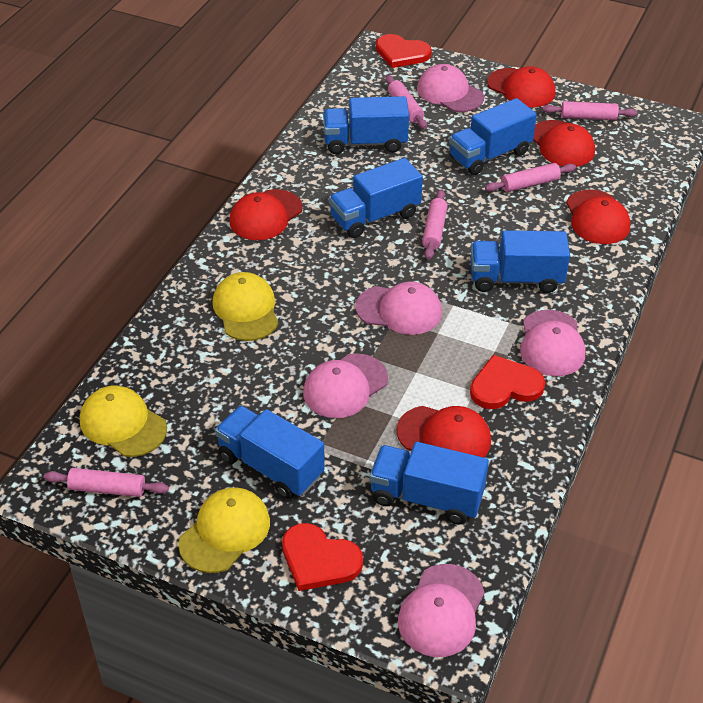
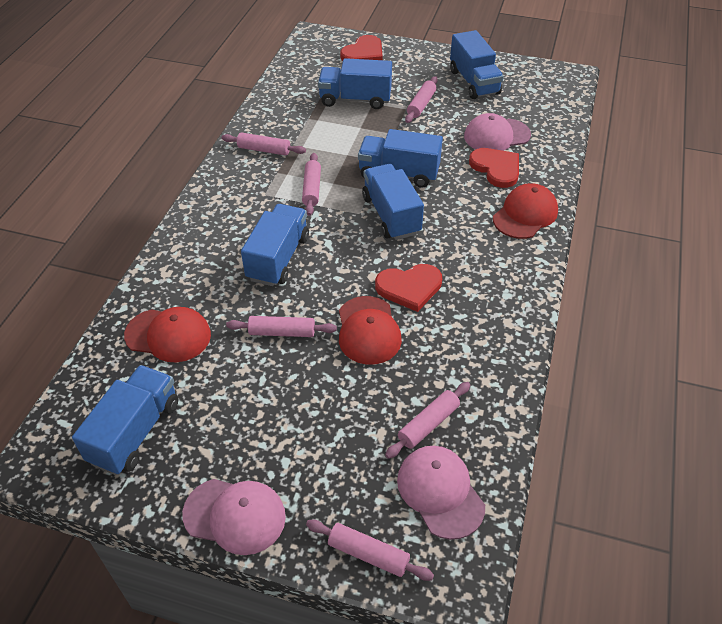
pink cap: 5 -> 3
pink rolling pin: 5 -> 6
red cap: 5 -> 3
yellow cap: 3 -> 0

